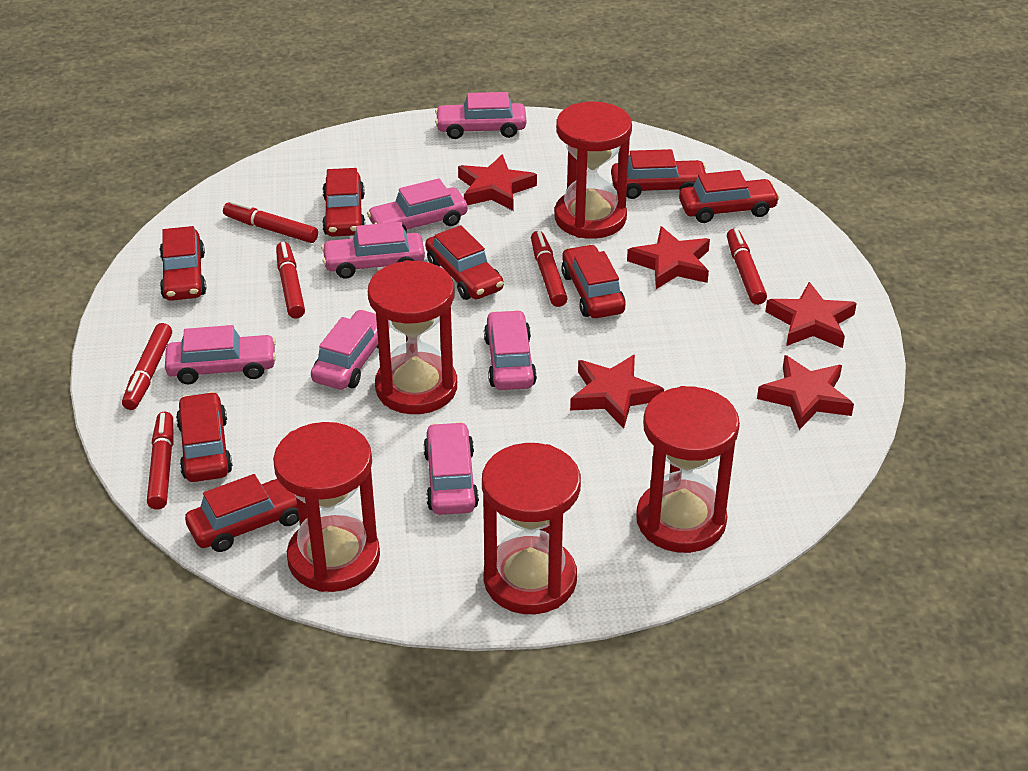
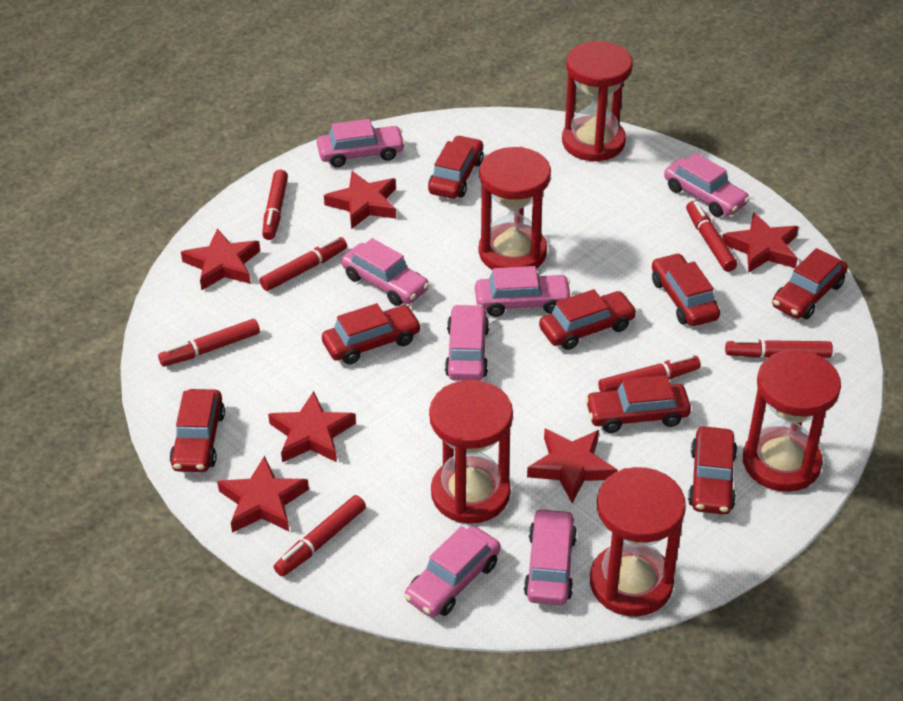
red marker: 6 -> 7
red star: 5 -> 6

